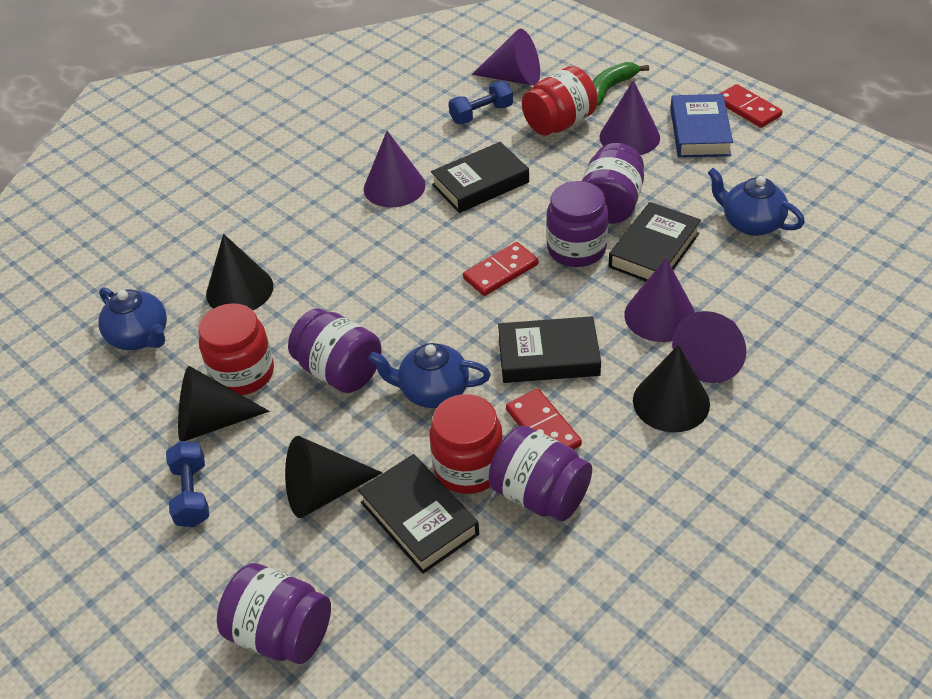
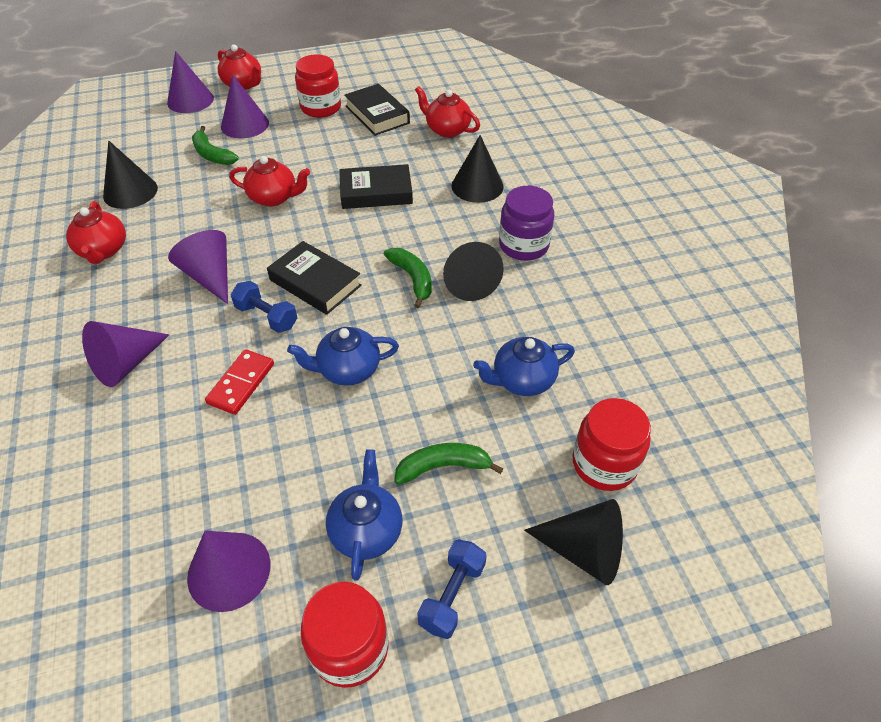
black book: 4 -> 3
blue book: 1 -> 0
green banana: 1 -> 3
purple jar: 5 -> 1
red domino: 3 -> 1
red teapot: 0 -> 4

